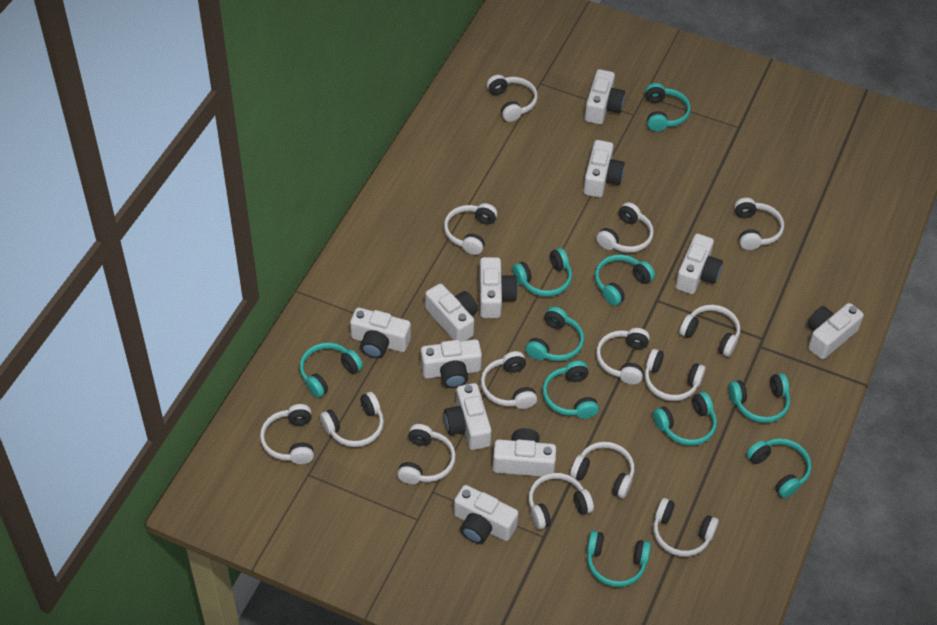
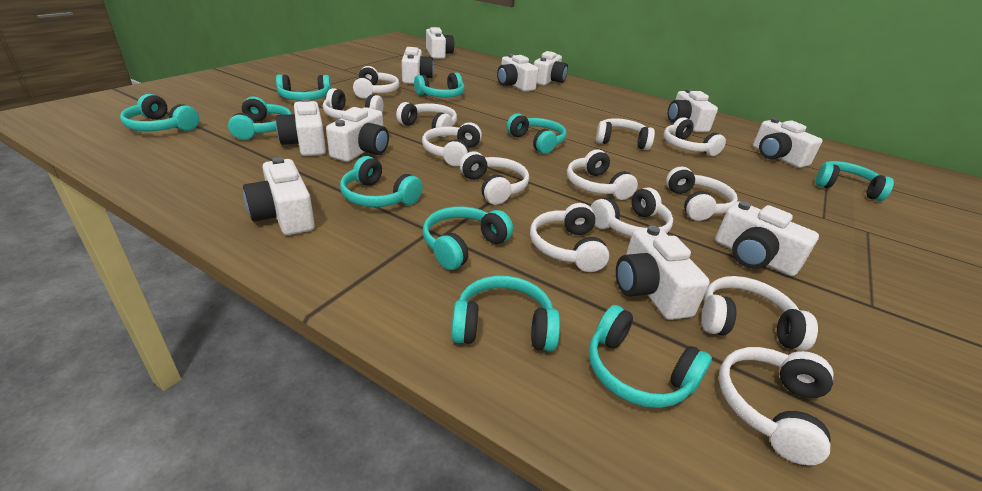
white headphones: 14 -> 13

